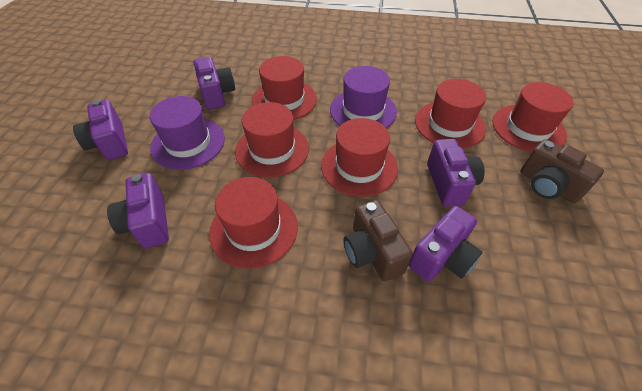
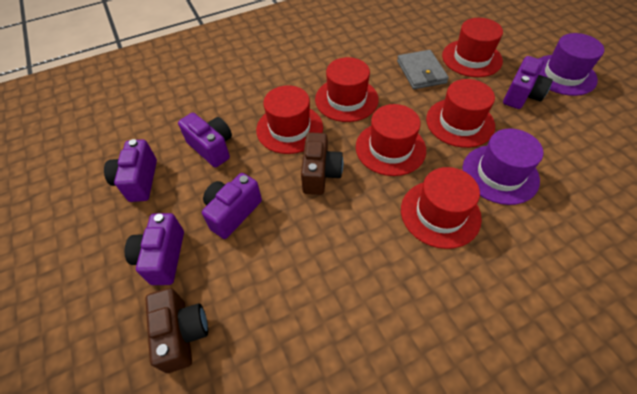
grey wallet: 0 -> 1

